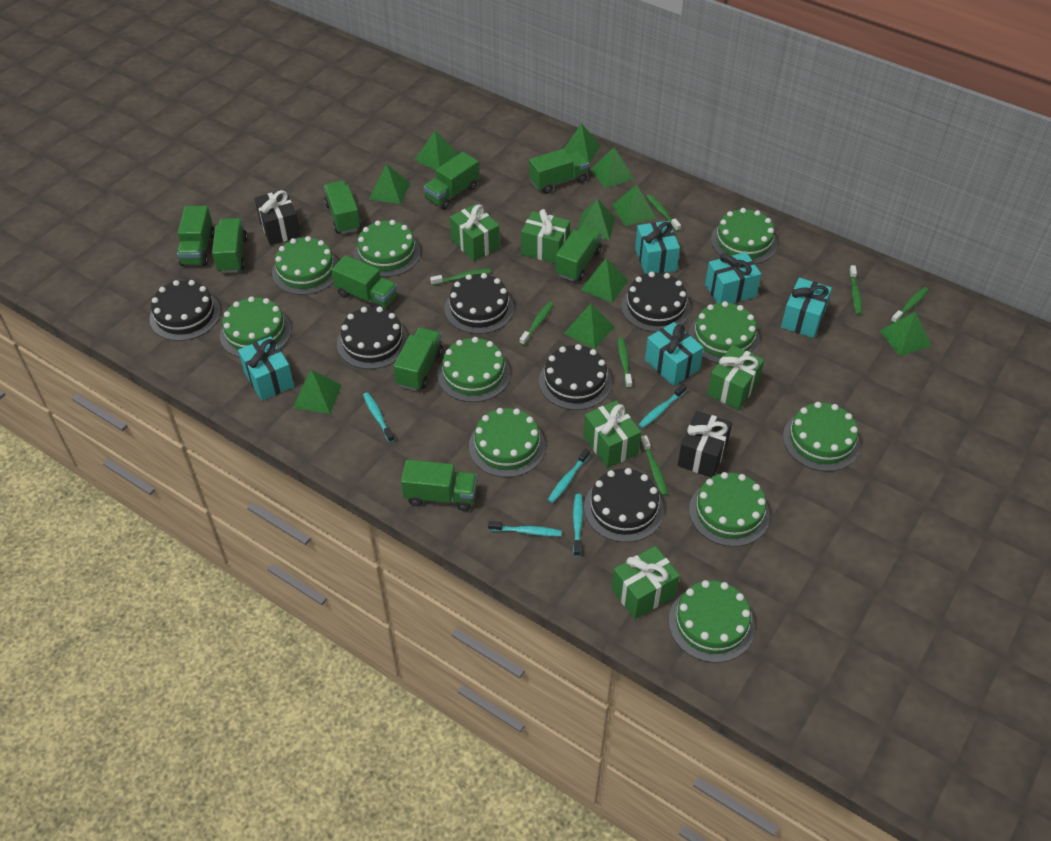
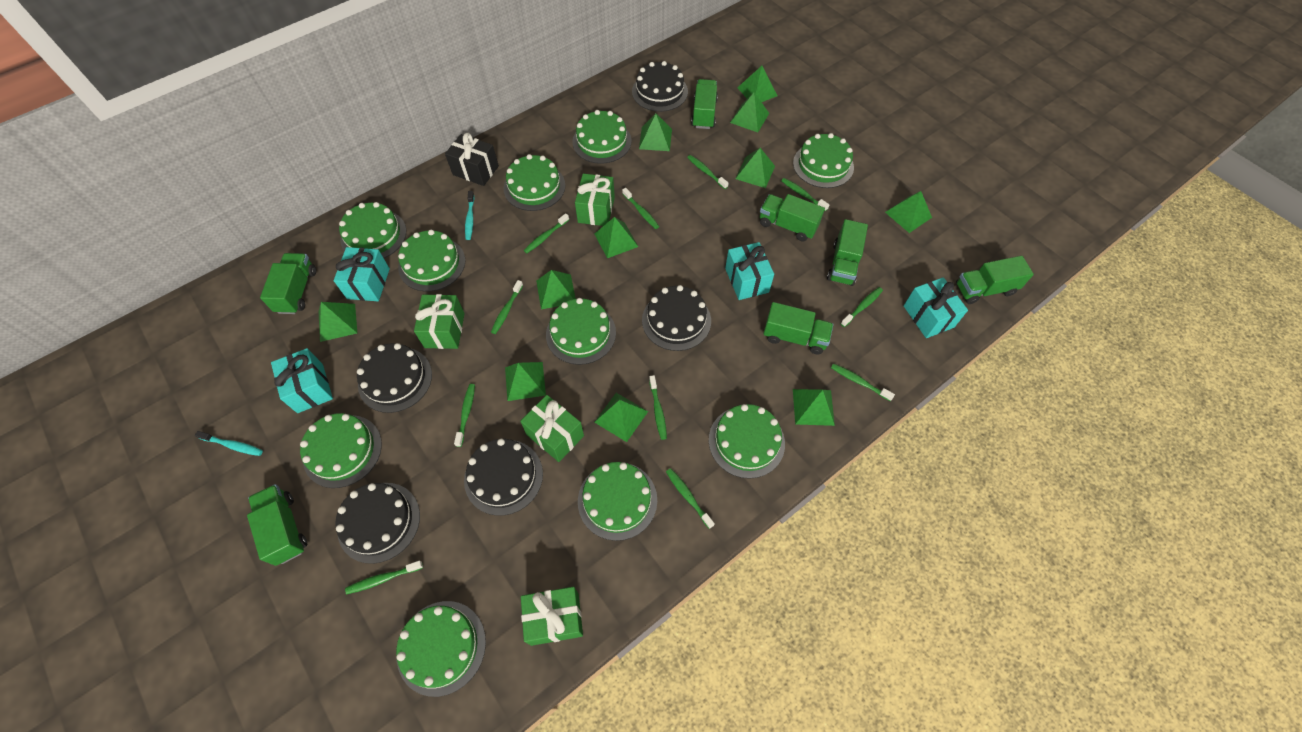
black cake: 6 -> 5
black gift: 2 -> 1
green gift: 5 -> 4
green pyramid: 10 -> 11
green toothbrush: 7 -> 11
green truck: 9 -> 7
turquoise gift: 5 -> 4
turquoise toothbrush: 5 -> 2

